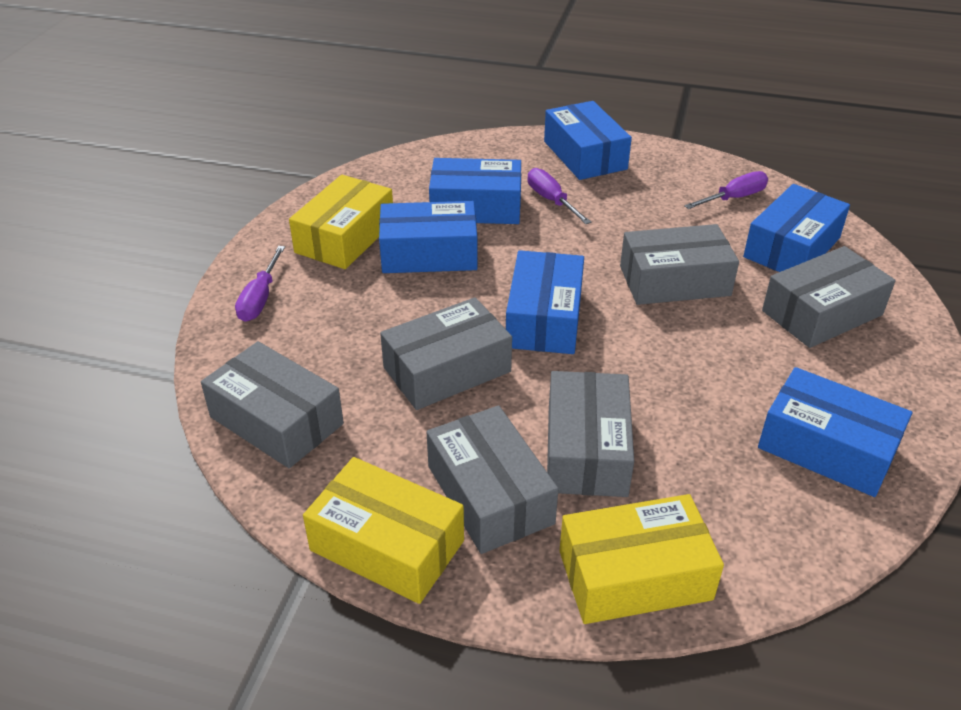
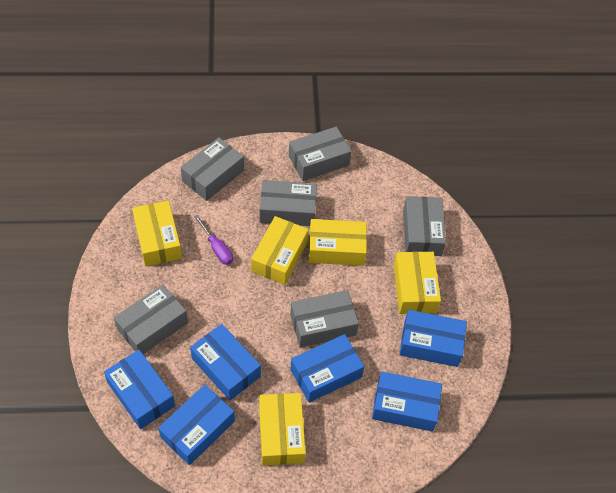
purple screwdriver: 3 -> 1
yellow box: 3 -> 5

